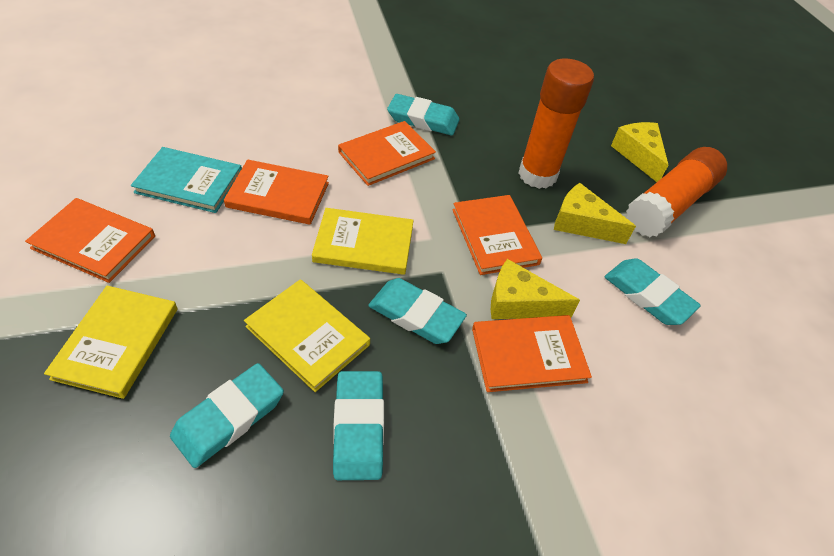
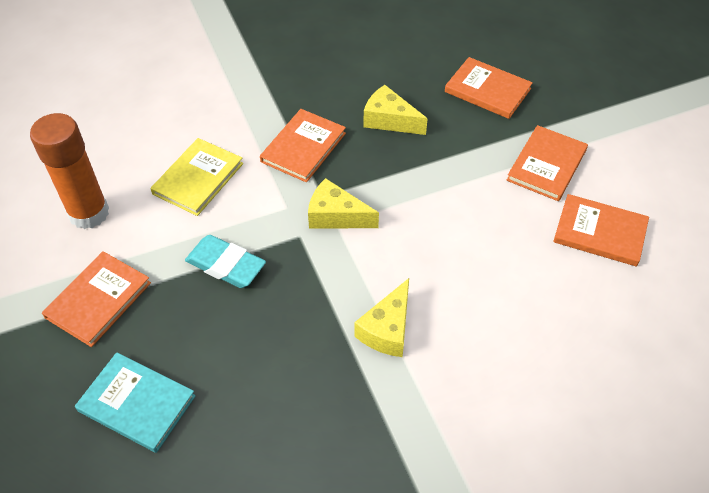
orange glue stick: 2 -> 1
turquoise eraser: 5 -> 1
yellow book: 3 -> 1

